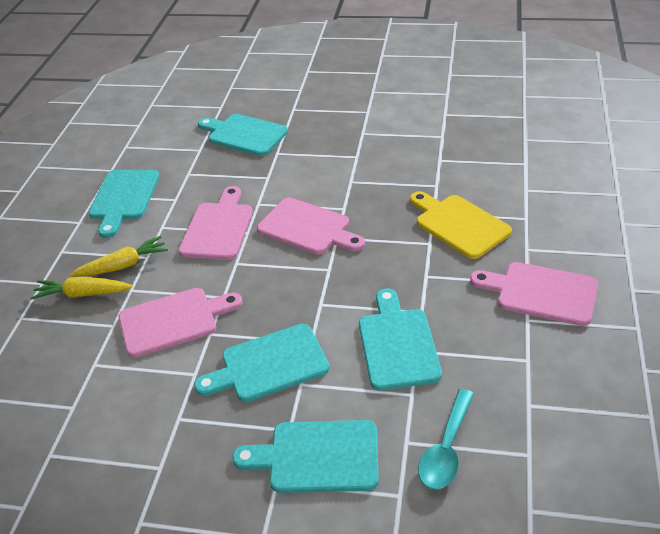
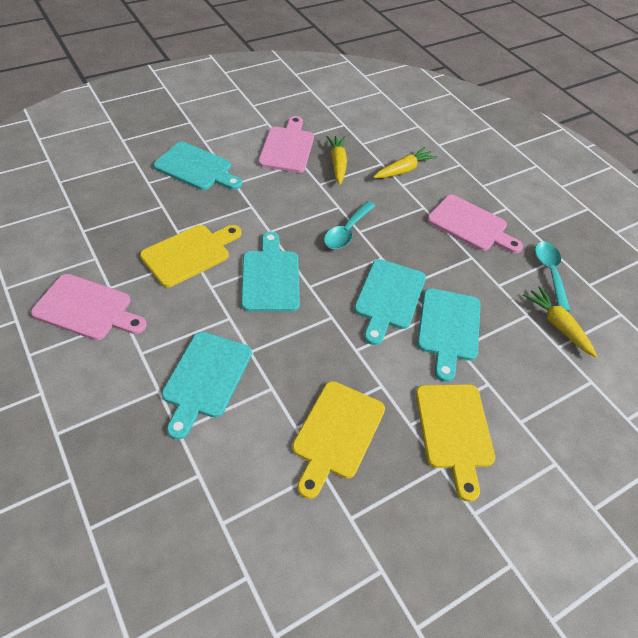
pink cutting board: 4 -> 3
turquoise spoon: 1 -> 2
yellow carrot: 2 -> 3
yellow cutting board: 1 -> 3

